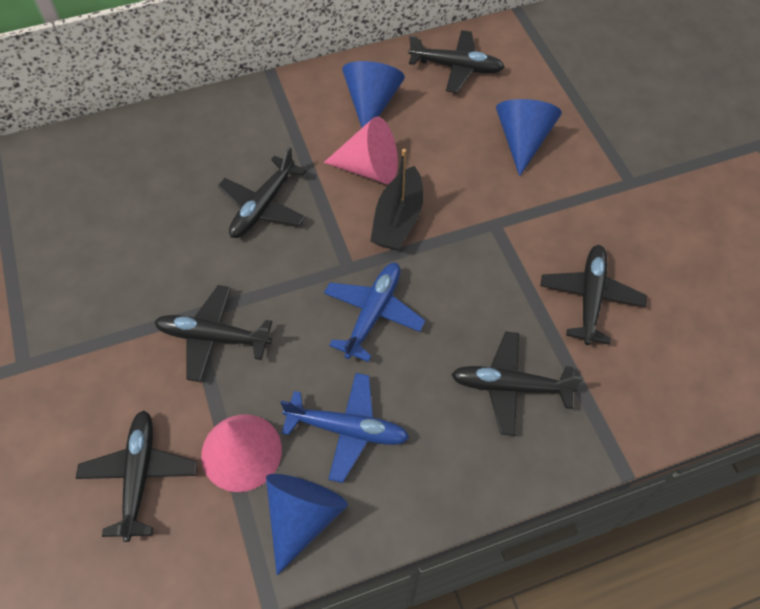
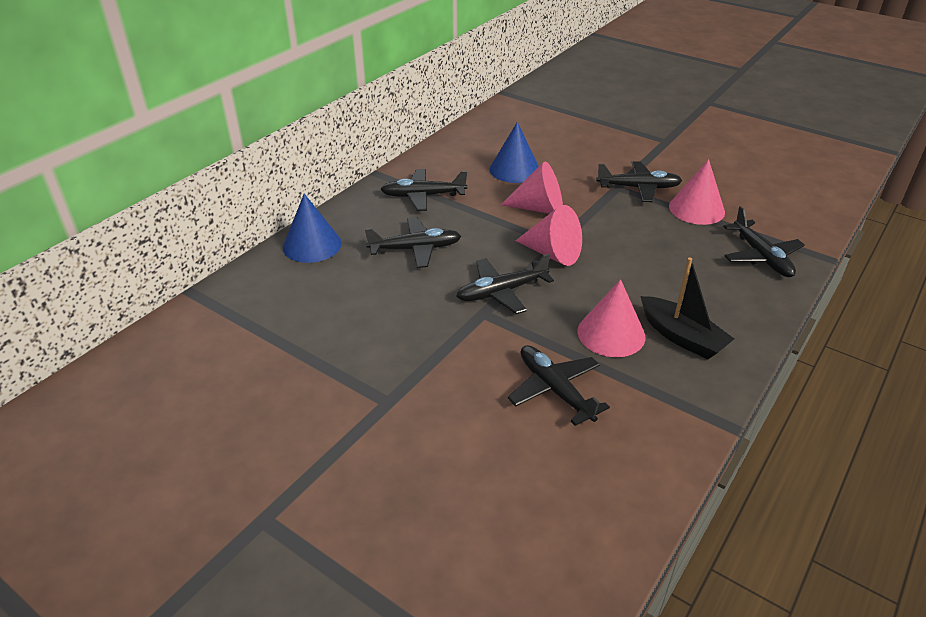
blue cone: 3 -> 2
blue plane: 2 -> 0
pink cone: 2 -> 4

